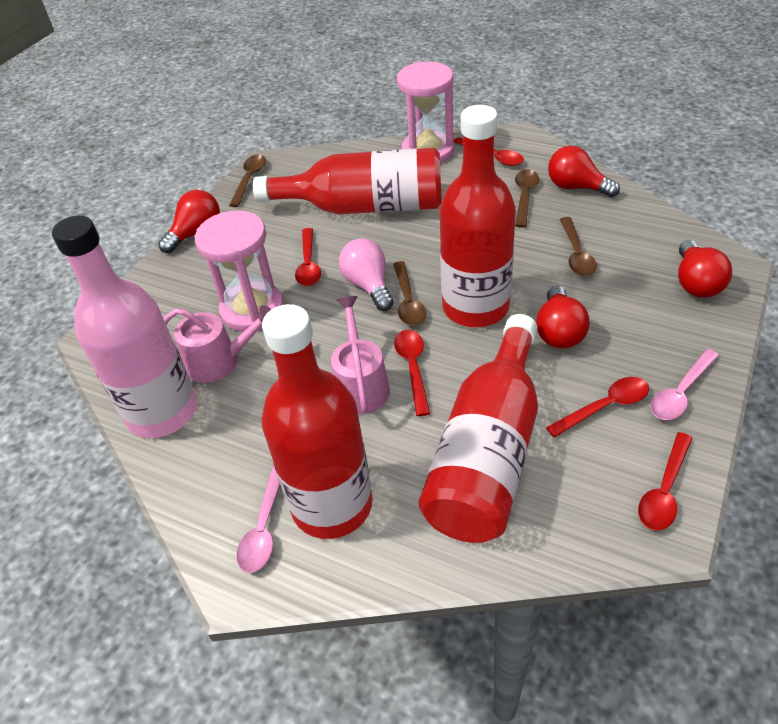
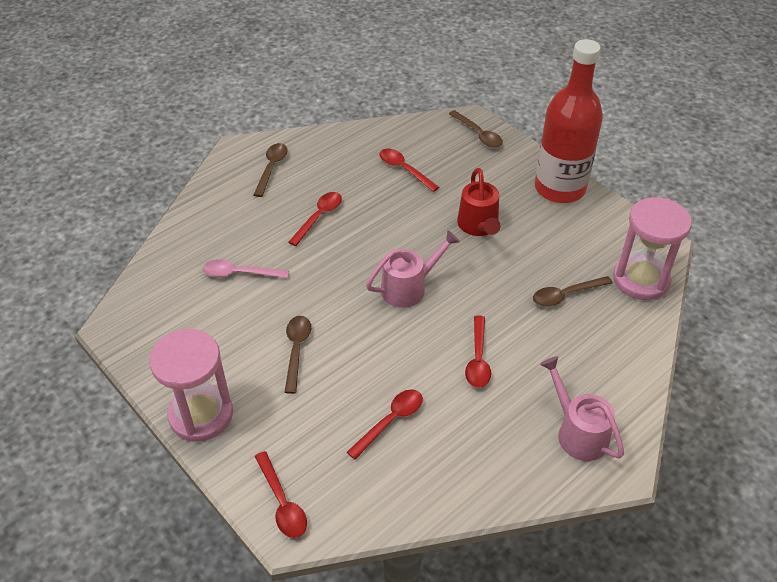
pink bottle: 1 -> 0
pink light bulb: 1 -> 0
pink spoon: 2 -> 1
red bottle: 4 -> 1
red light bulb: 4 -> 0
red watering can: 0 -> 1

